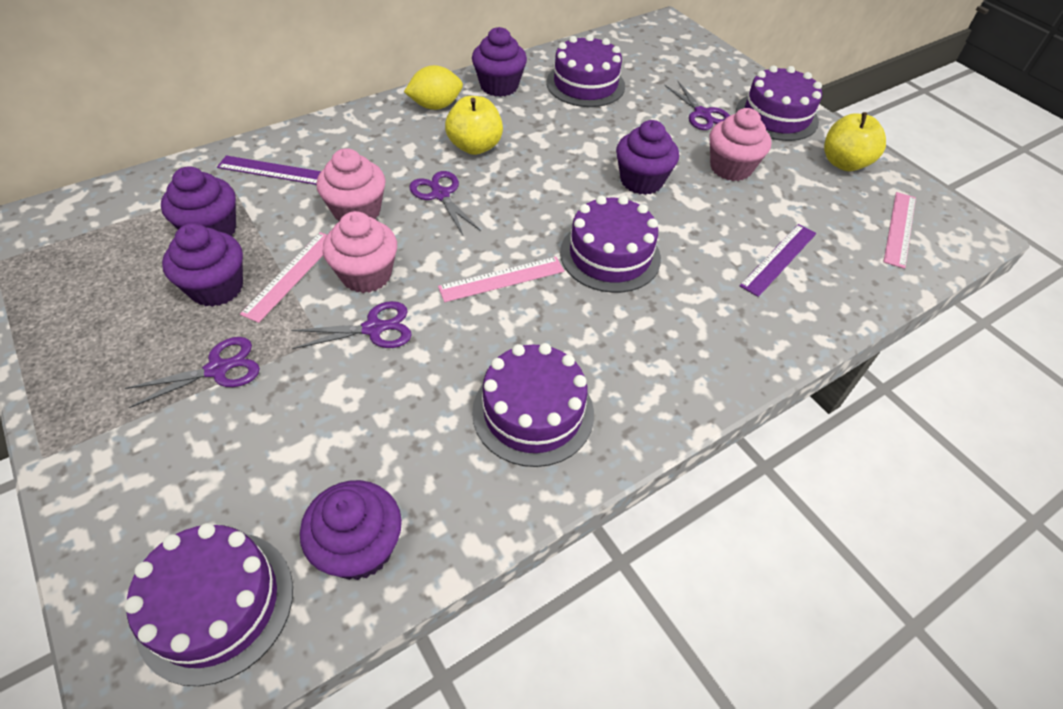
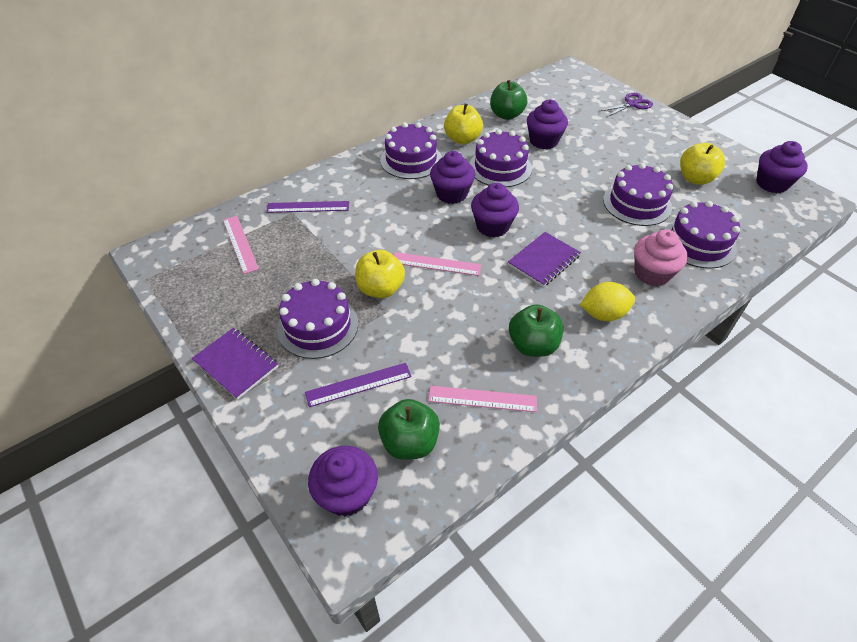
green apple: 0 -> 3
pink cupcake: 3 -> 1
purple notebook: 0 -> 2
purple scissors: 4 -> 1
yellow apple: 2 -> 3

